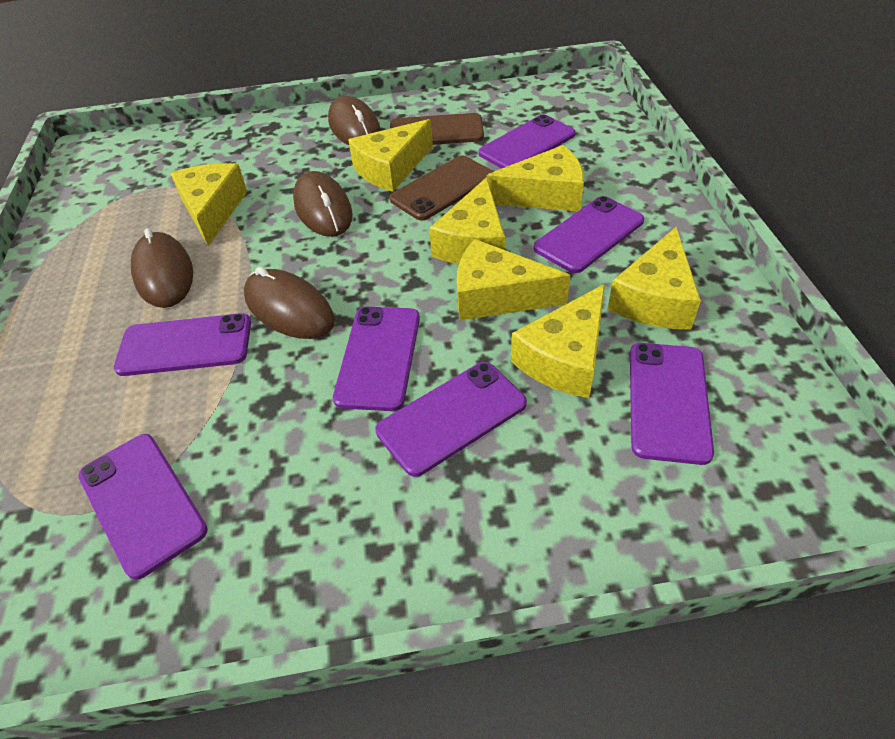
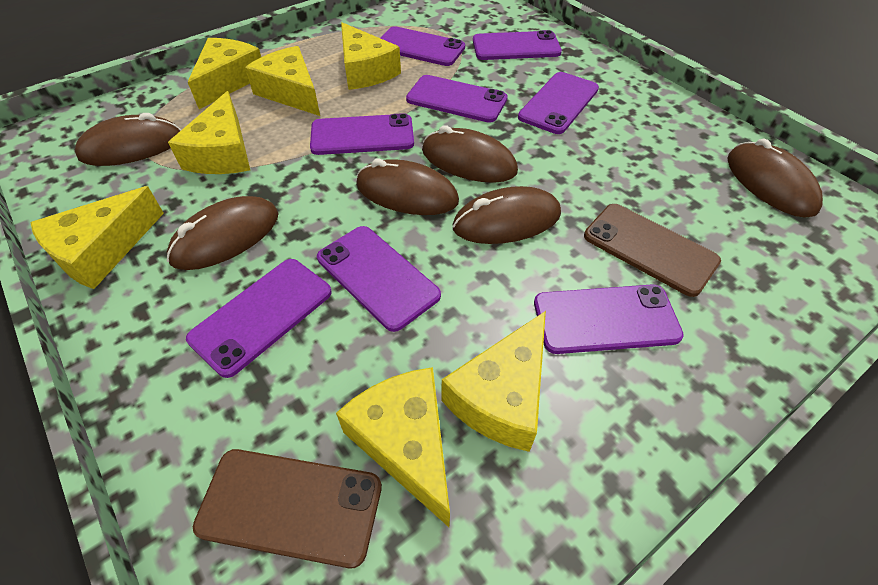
brown mouse: 4 -> 6
purple phone: 7 -> 8

